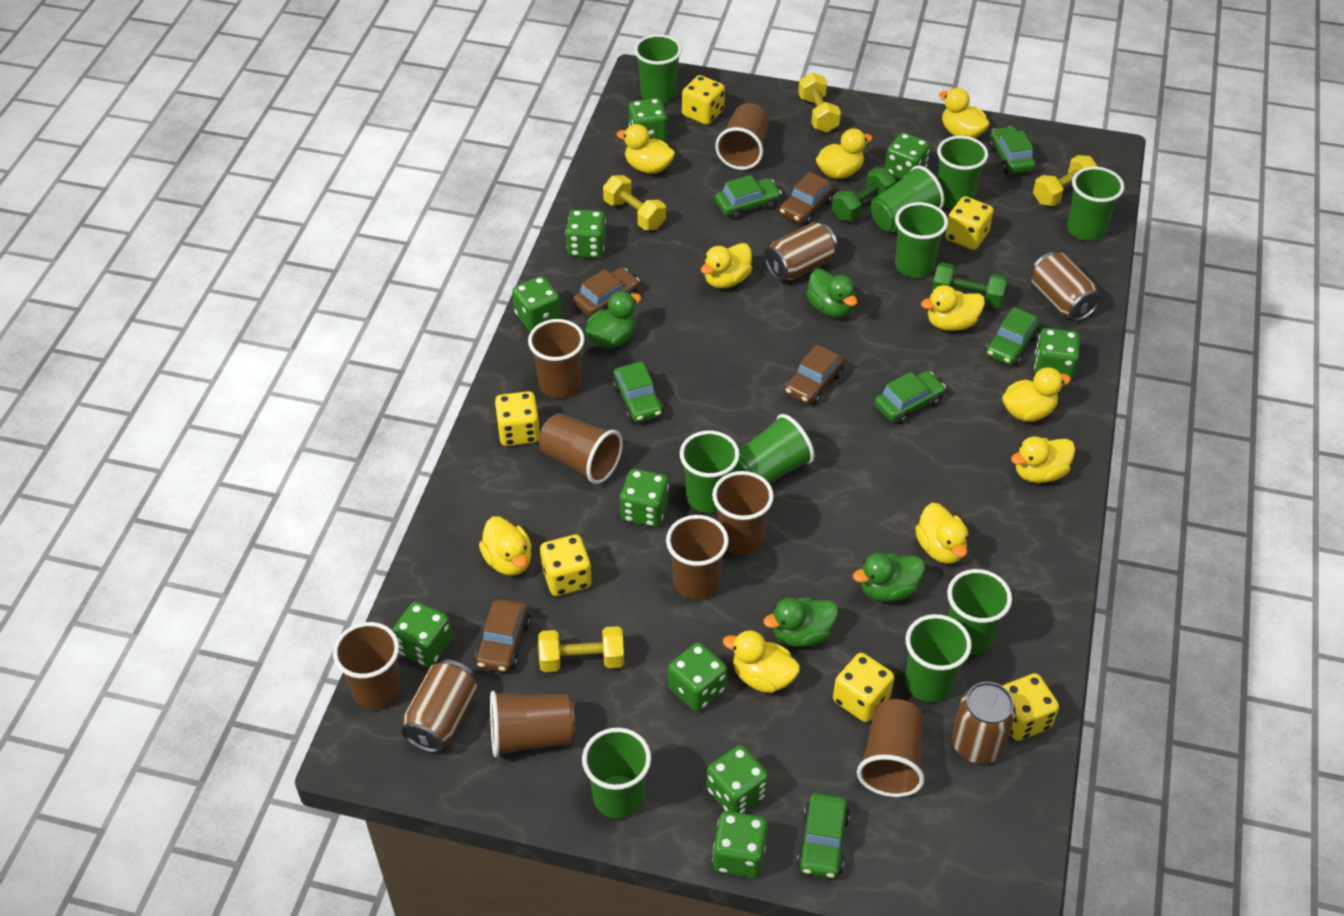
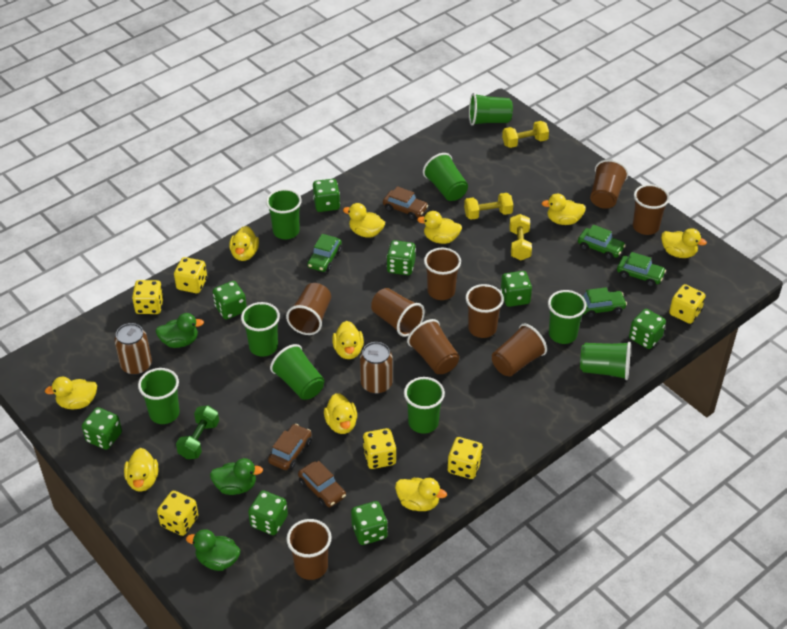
brown can: 4 -> 2
brown car: 4 -> 3
brown cup: 8 -> 9
green car: 6 -> 4
green cup: 10 -> 9
green dice: 10 -> 8
green duck: 4 -> 3
green dumbbell: 2 -> 1
yellow dumbbell: 4 -> 3

